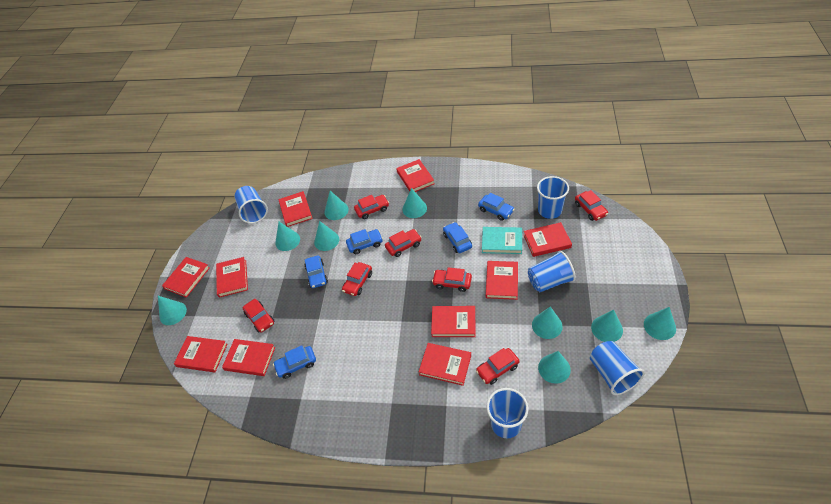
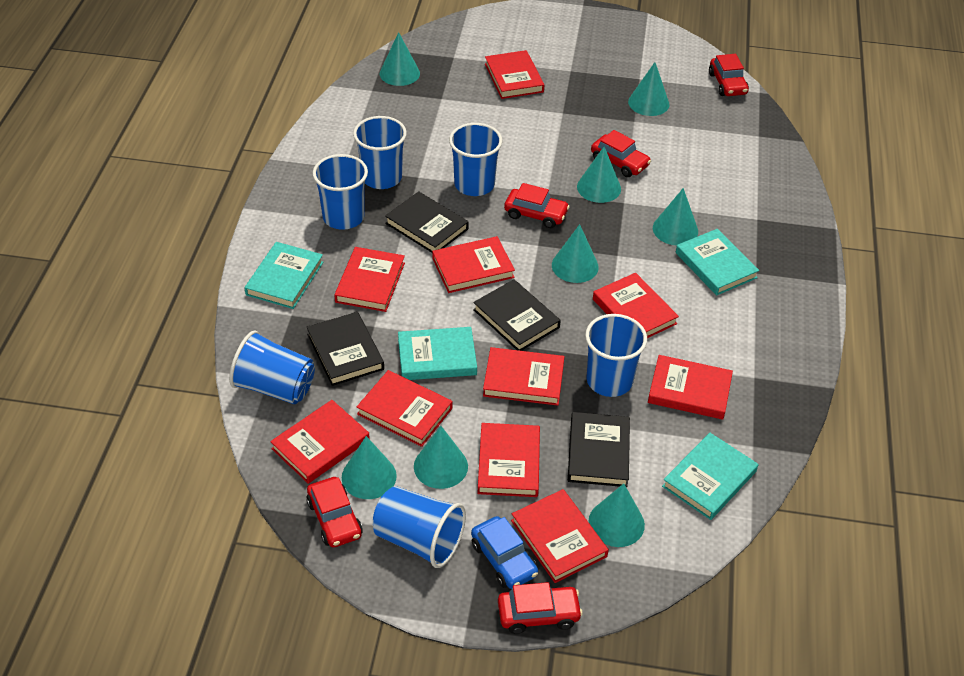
black book: 0 -> 4
blue car: 5 -> 1
blue cup: 5 -> 6
red car: 7 -> 5
turquoise book: 1 -> 4
turquoise cone: 9 -> 8

